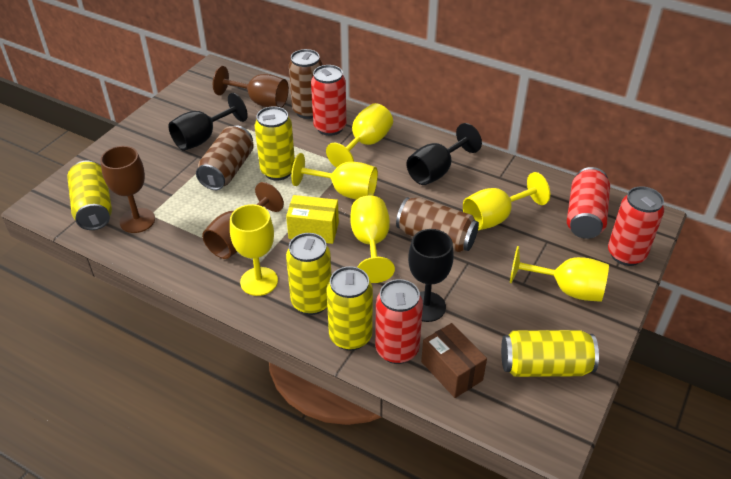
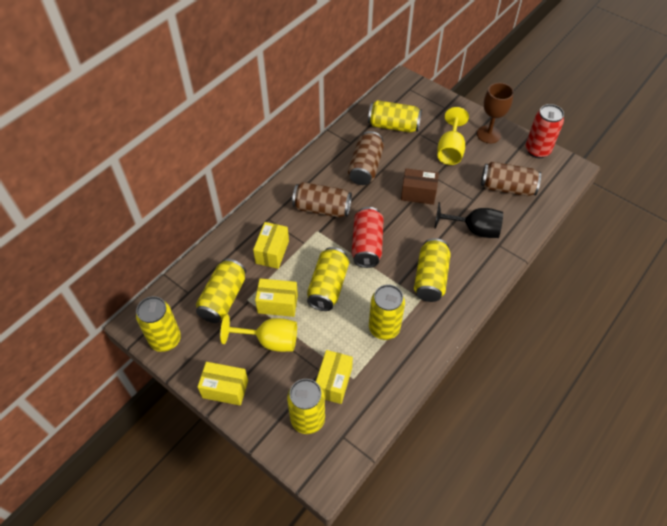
black goblet: 3 -> 1
brown goblet: 3 -> 1
red can: 4 -> 2
yellow box: 1 -> 4
yellow can: 5 -> 7
yellow goblet: 6 -> 2

